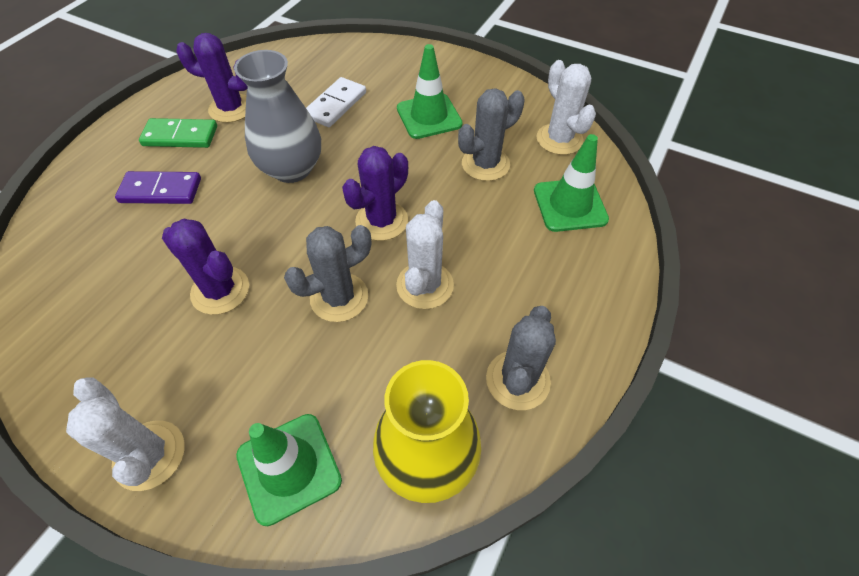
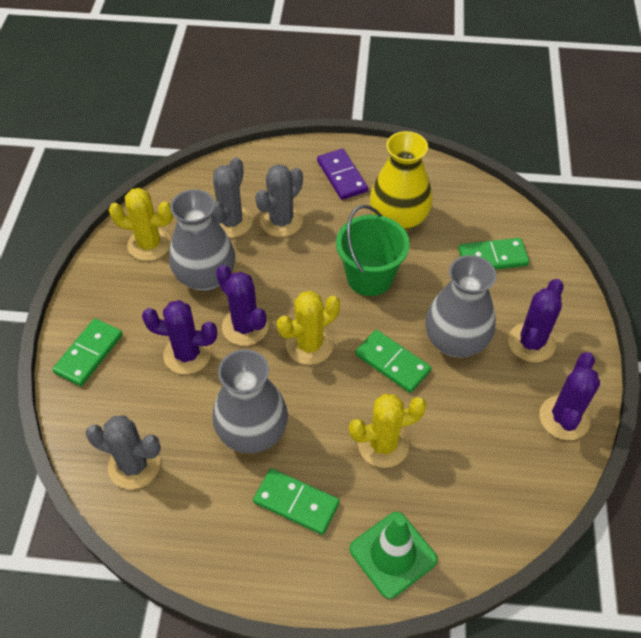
green bucket: 0 -> 1
green domino: 1 -> 4
green traffic cone: 3 -> 1
grey vase: 1 -> 3
purple cactus: 3 -> 4
white cactus: 3 -> 0
white domino: 1 -> 0
yellow cactus: 0 -> 3

